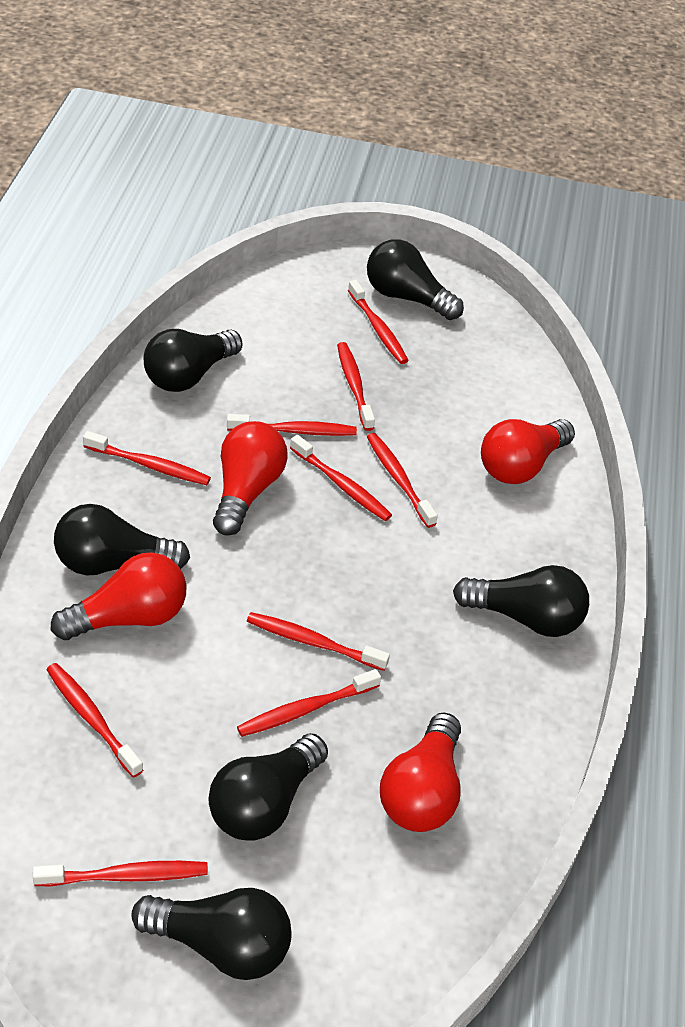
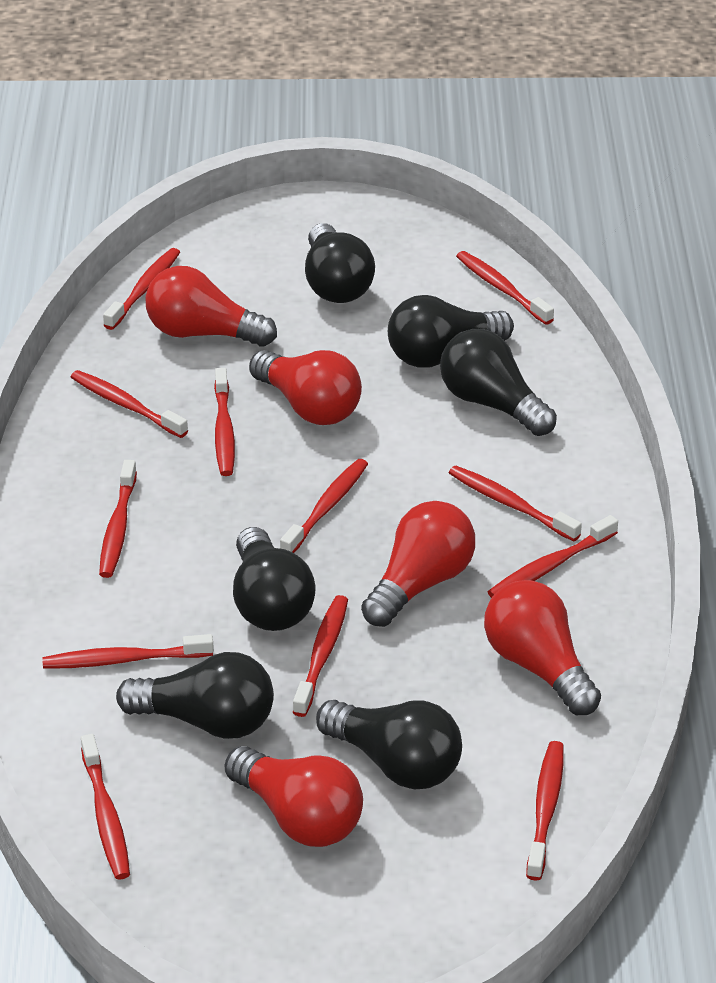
red light bulb: 4 -> 5
red toothbrush: 10 -> 12

